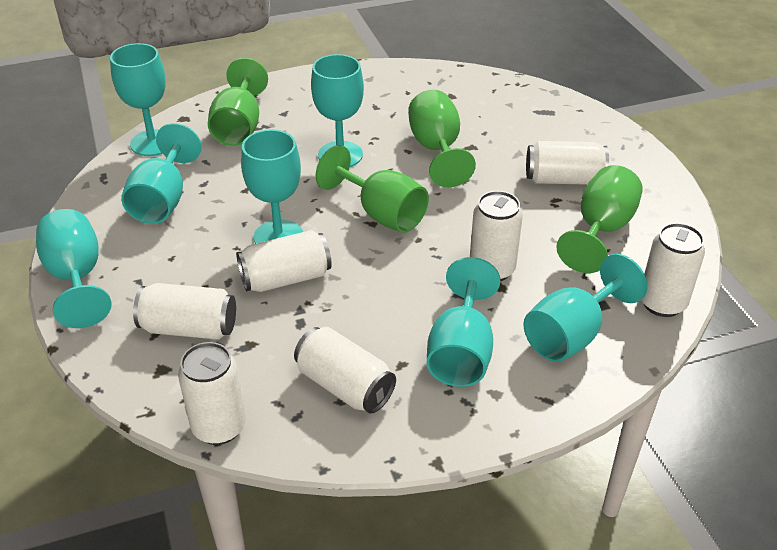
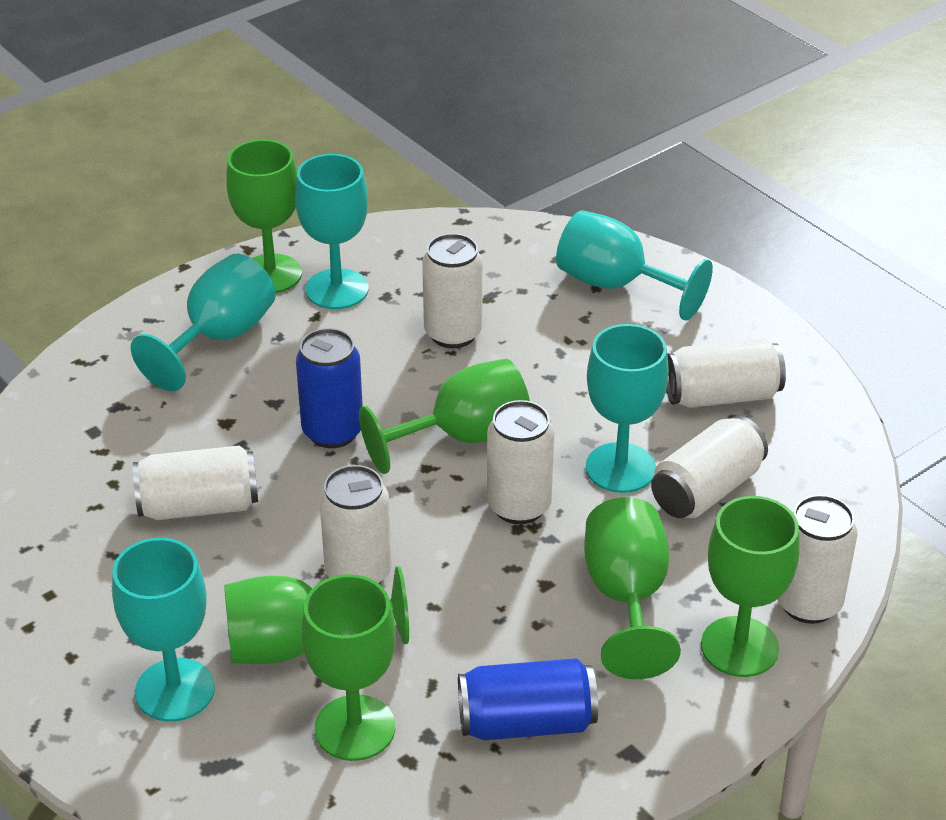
blue can: 0 -> 2
green goblet: 4 -> 6
turquoise goblet: 7 -> 5

